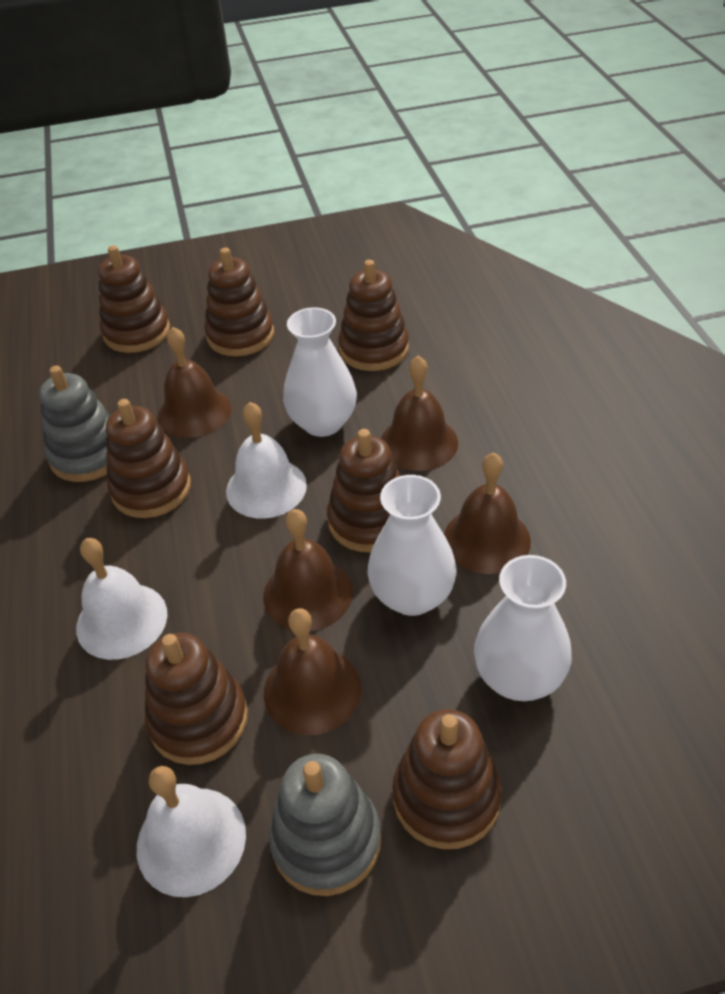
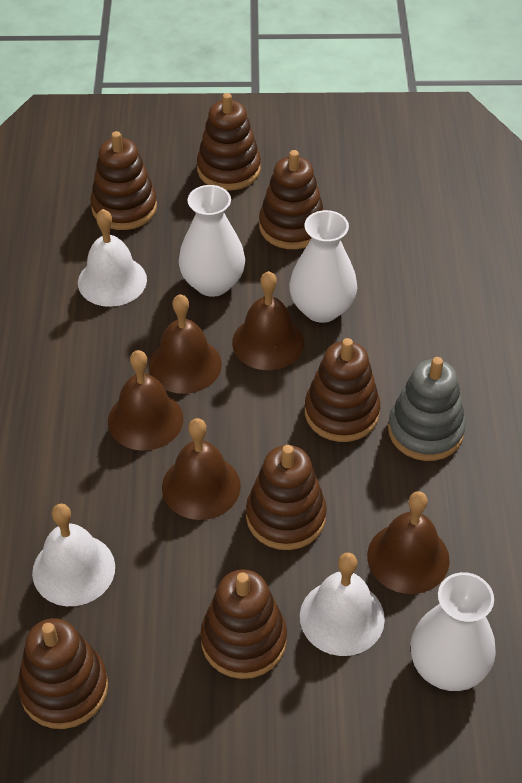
grey stacking toy: 2 -> 1

